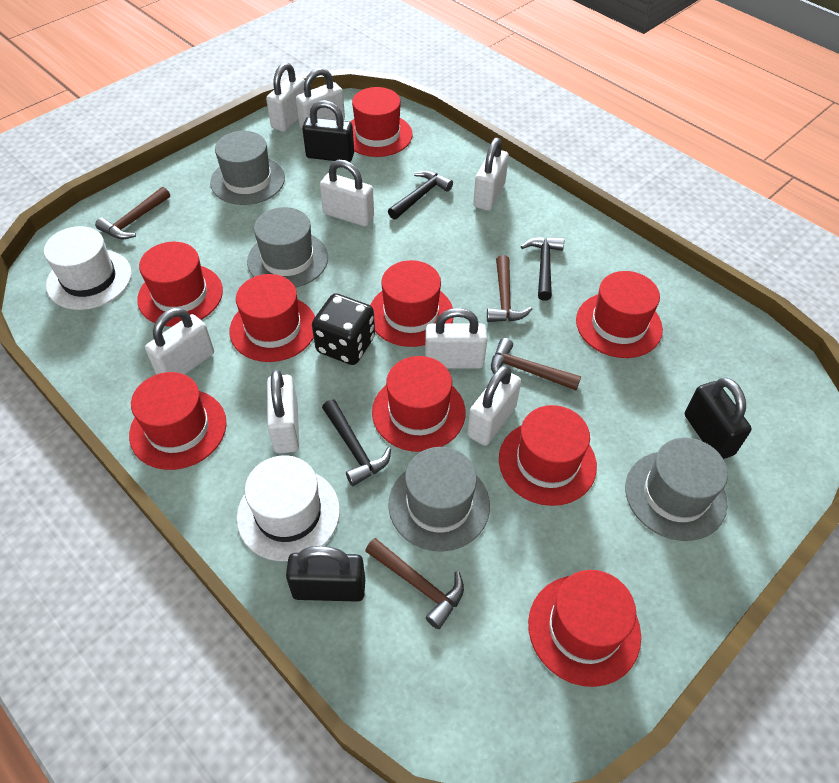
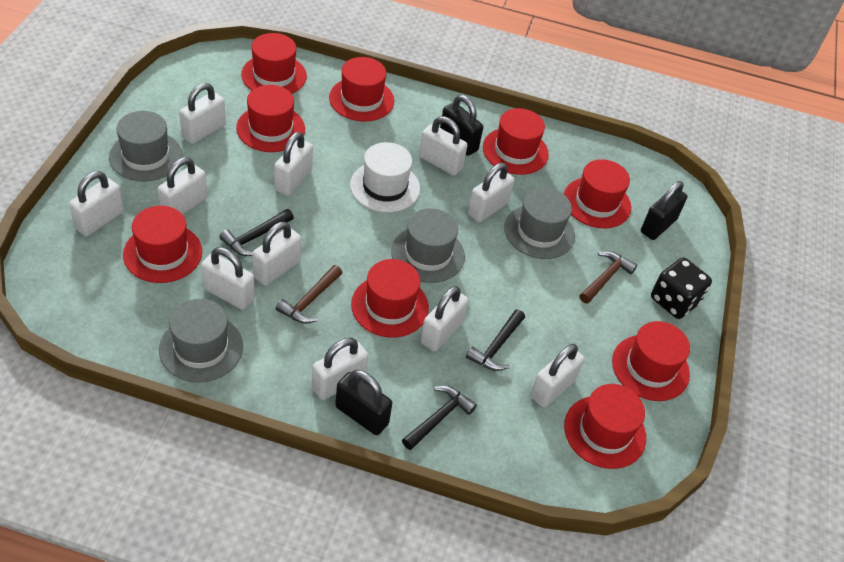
brown hammer: 4 -> 2
white hat: 2 -> 1
white padlock: 8 -> 11

